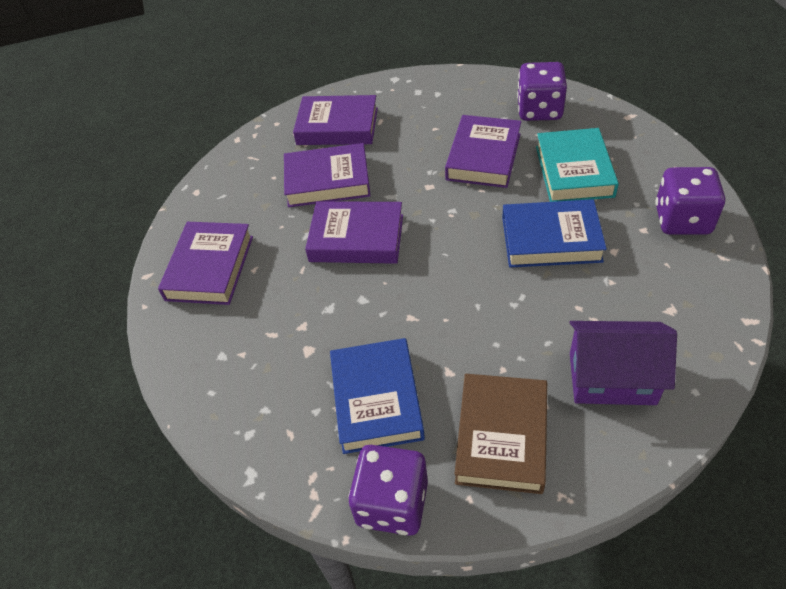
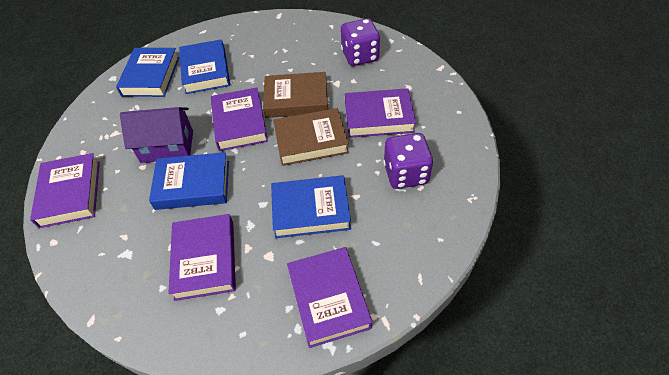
blue book: 2 -> 4
brown book: 1 -> 2
purple dice: 3 -> 2
turquoise book: 1 -> 0

